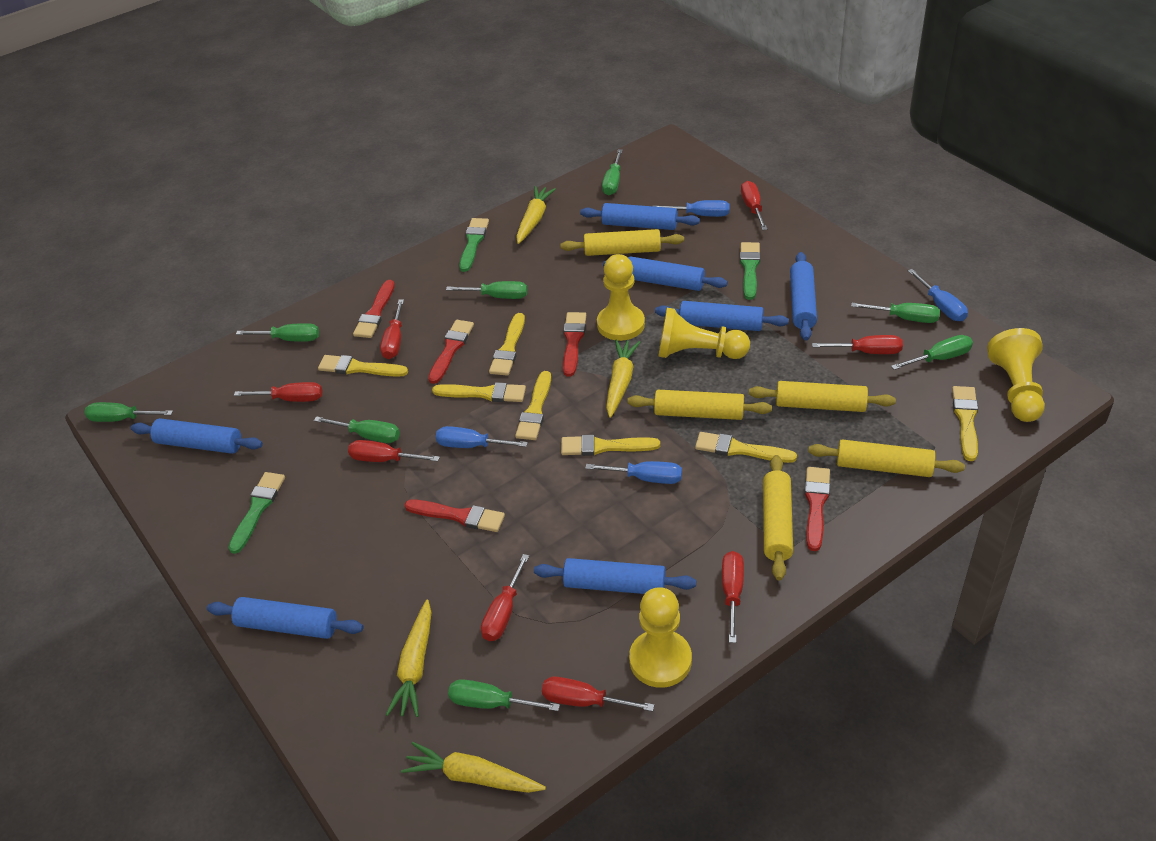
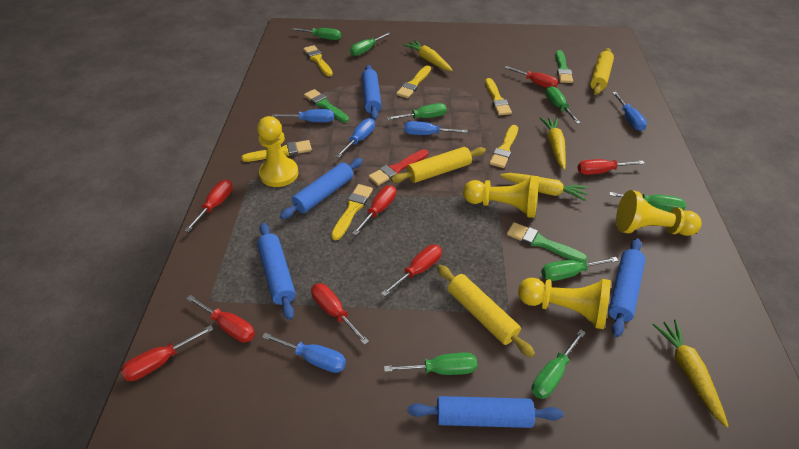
blue rolling pin: 7 -> 5
blue screwdriver: 4 -> 5
red brush: 5 -> 1
yellow brush: 7 -> 6
yellow rolling pin: 5 -> 3

